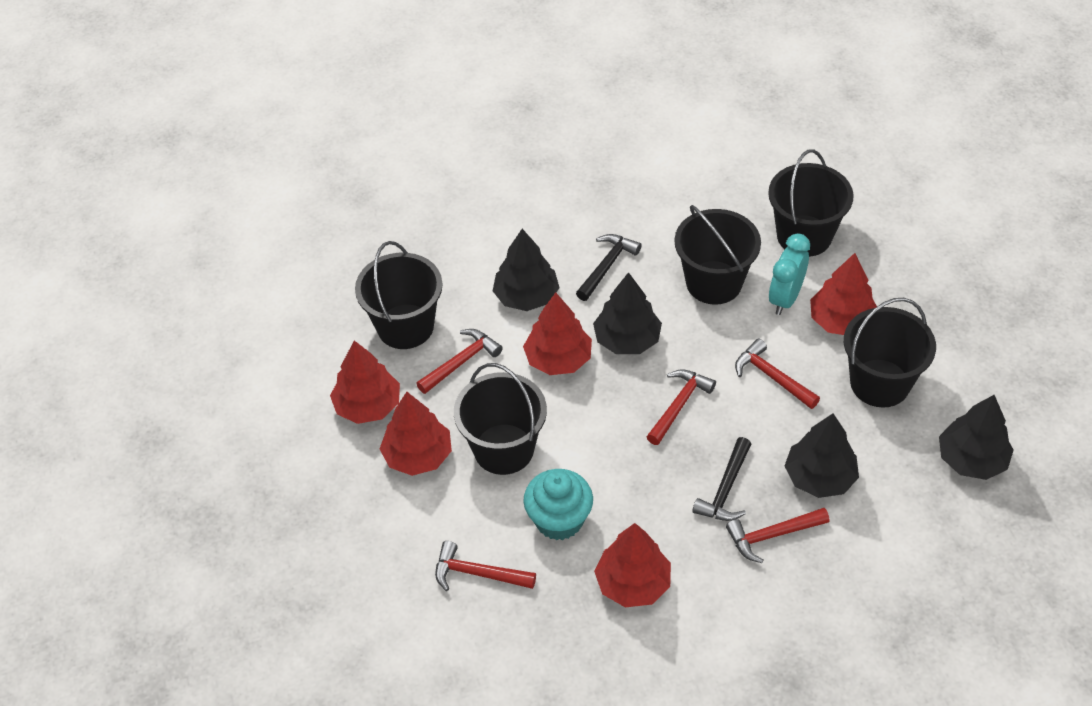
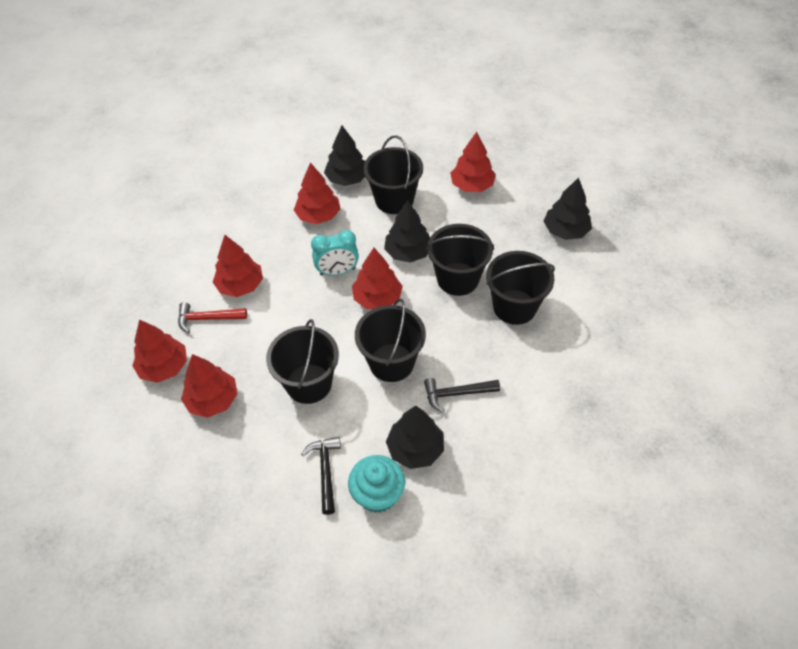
red hammer: 5 -> 1
red tree: 5 -> 6

